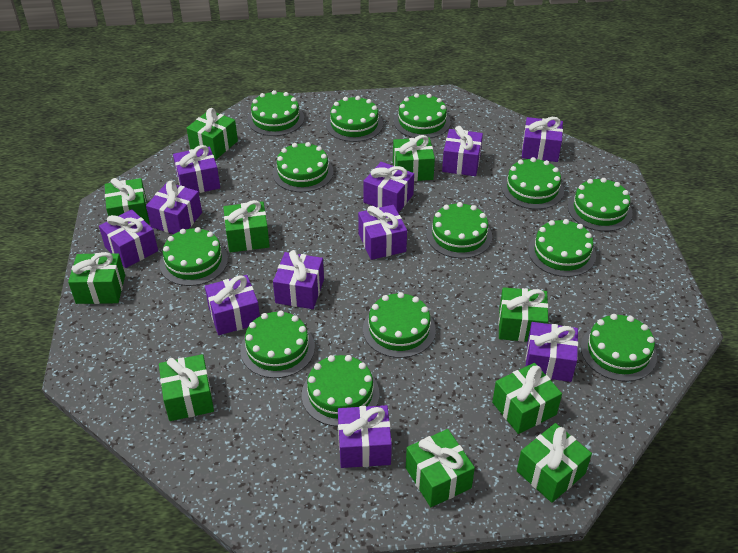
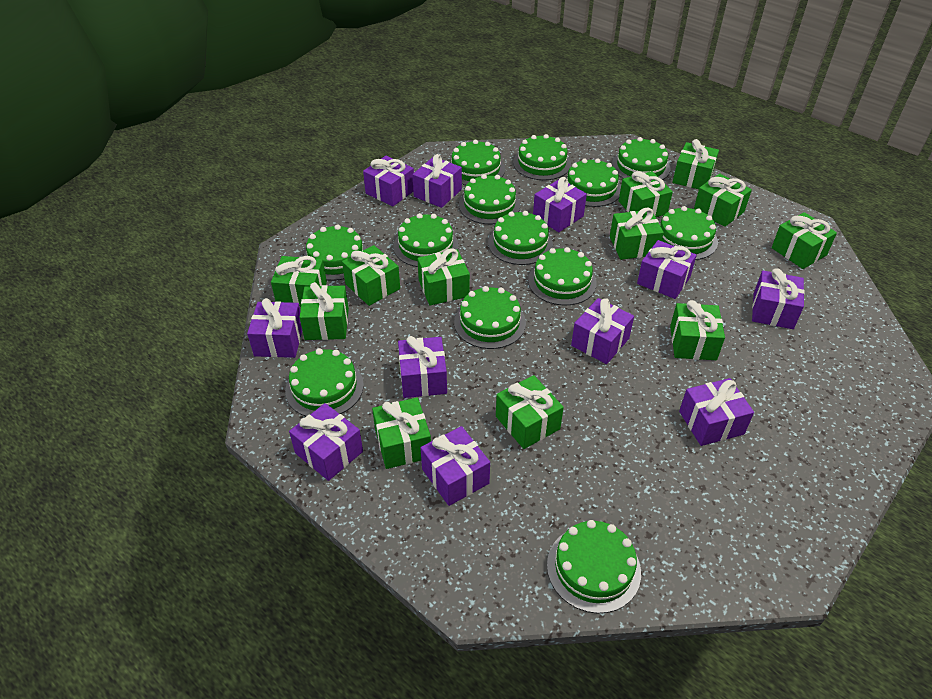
green gift: 10 -> 12

